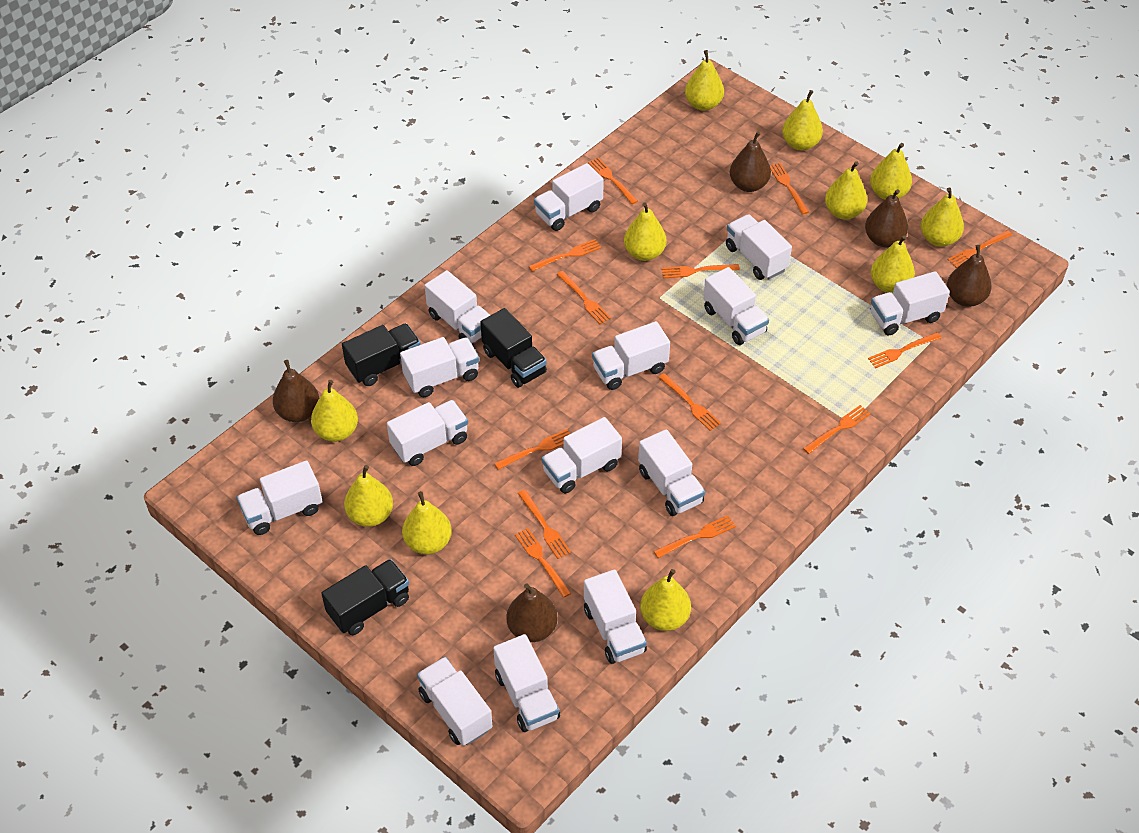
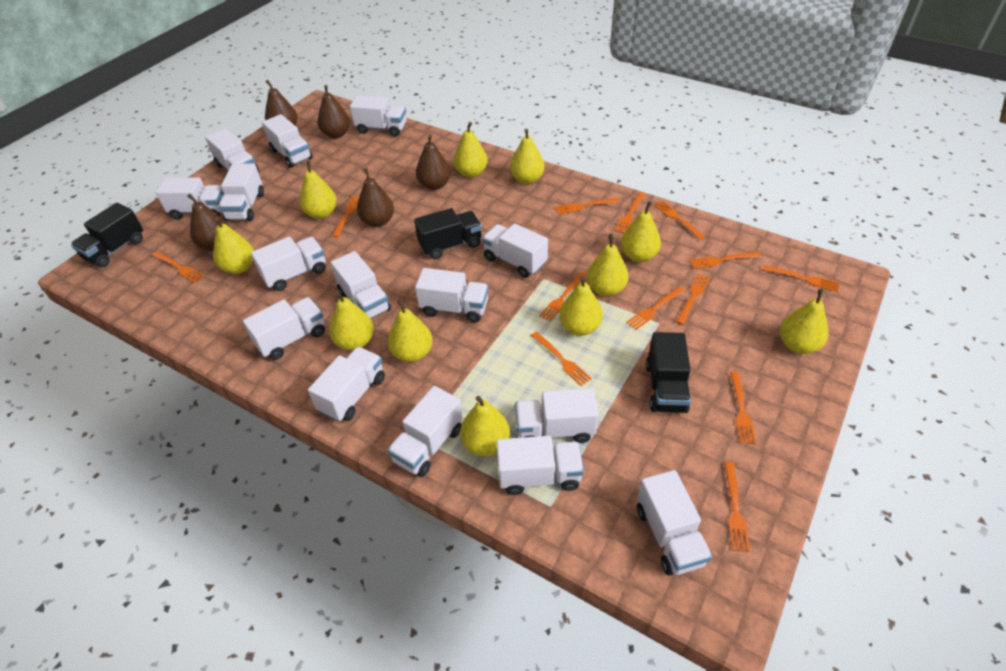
white truck: 14 -> 15

